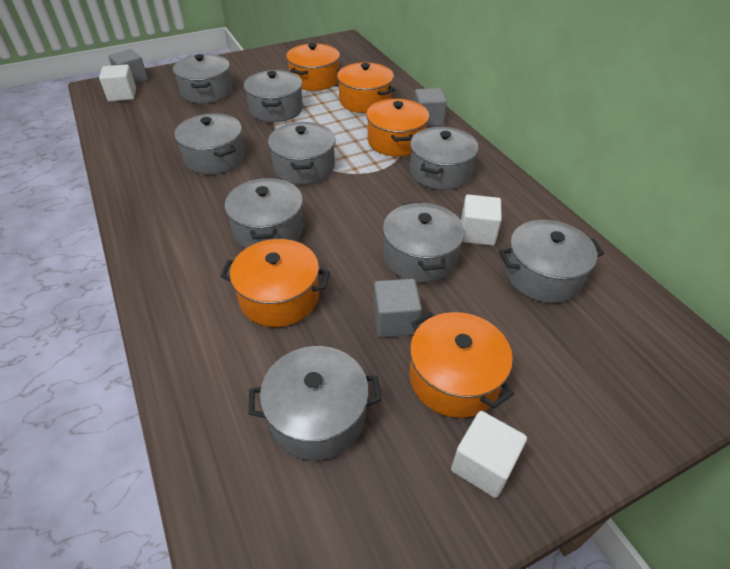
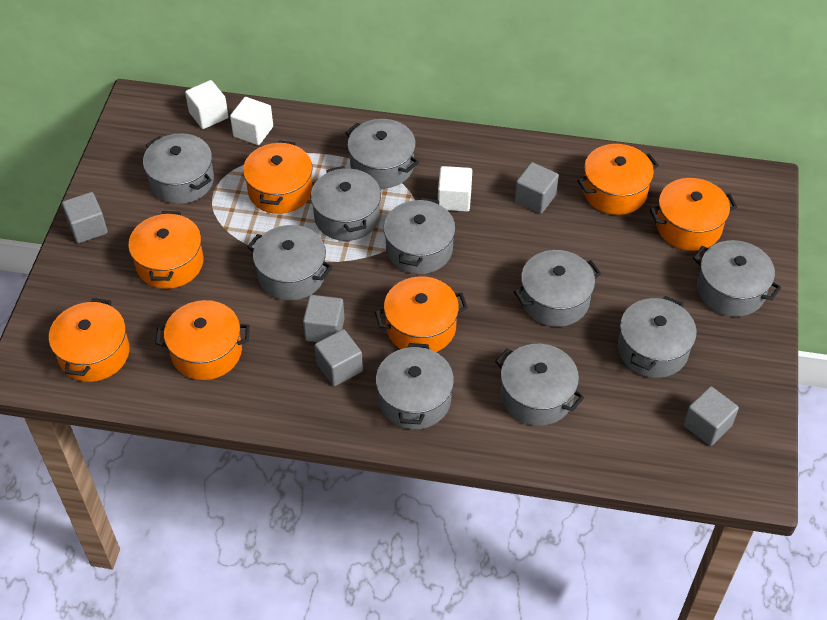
grey cube: 3 -> 5
grey pot: 9 -> 10
orange pot: 5 -> 7

